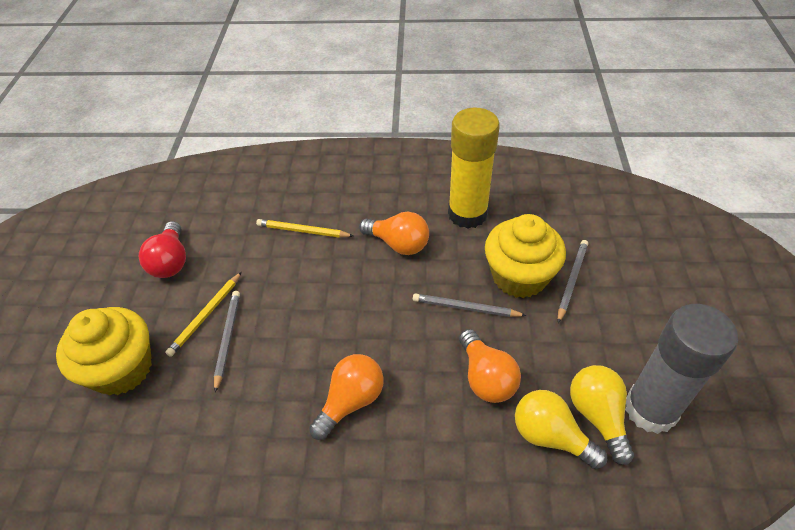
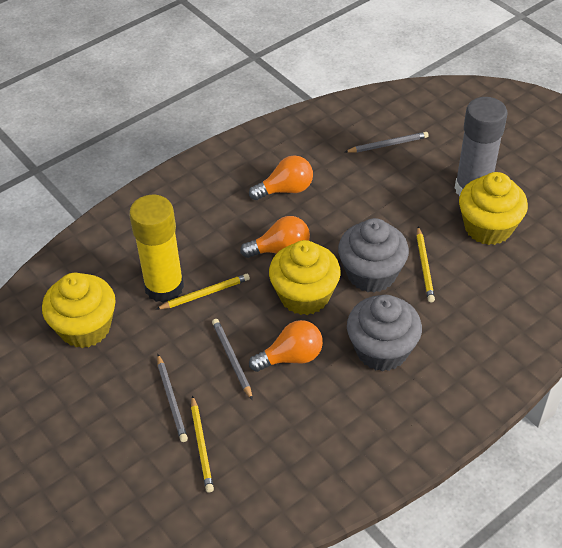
grey cupcake: 0 -> 2
red light bulb: 1 -> 0
yellow cupcake: 2 -> 3
yellow light bulb: 2 -> 0
yellow pencil: 2 -> 3

